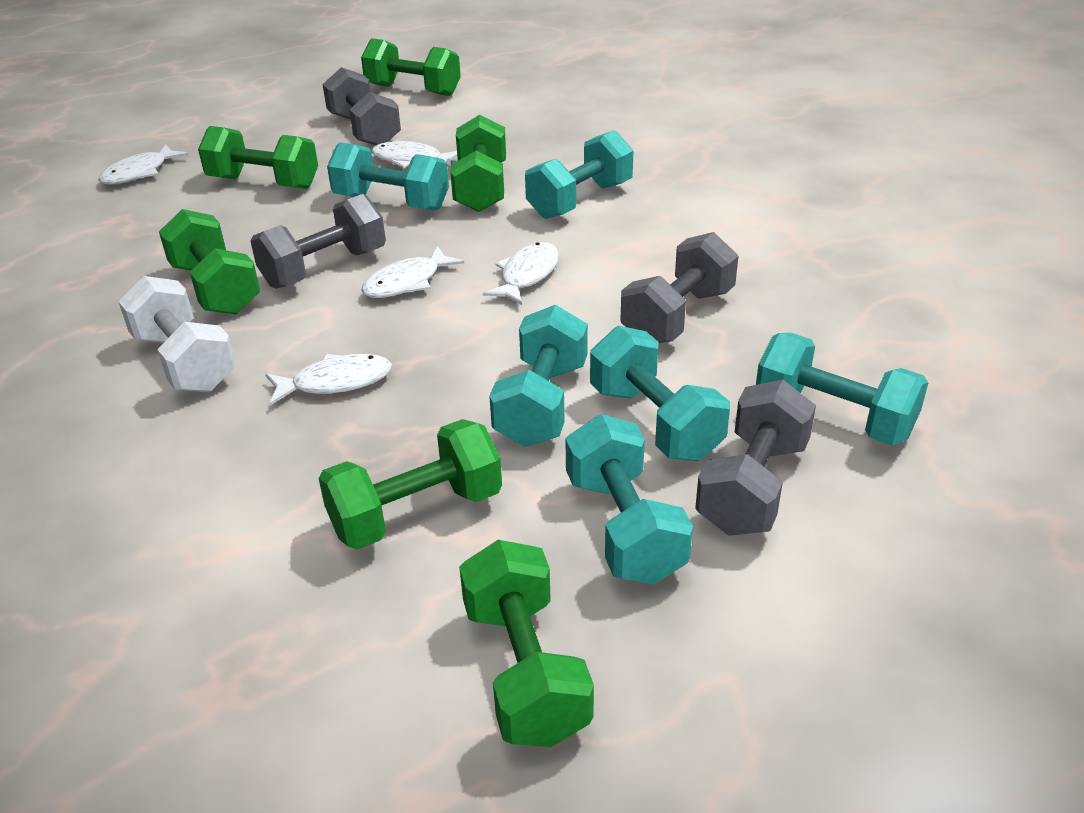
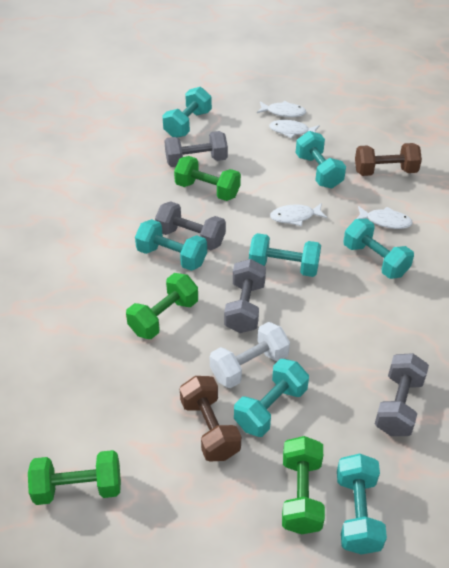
brown dumbbell: 0 -> 2
green dumbbell: 6 -> 4
turquoise dumbbell: 6 -> 7
white fish: 5 -> 4

